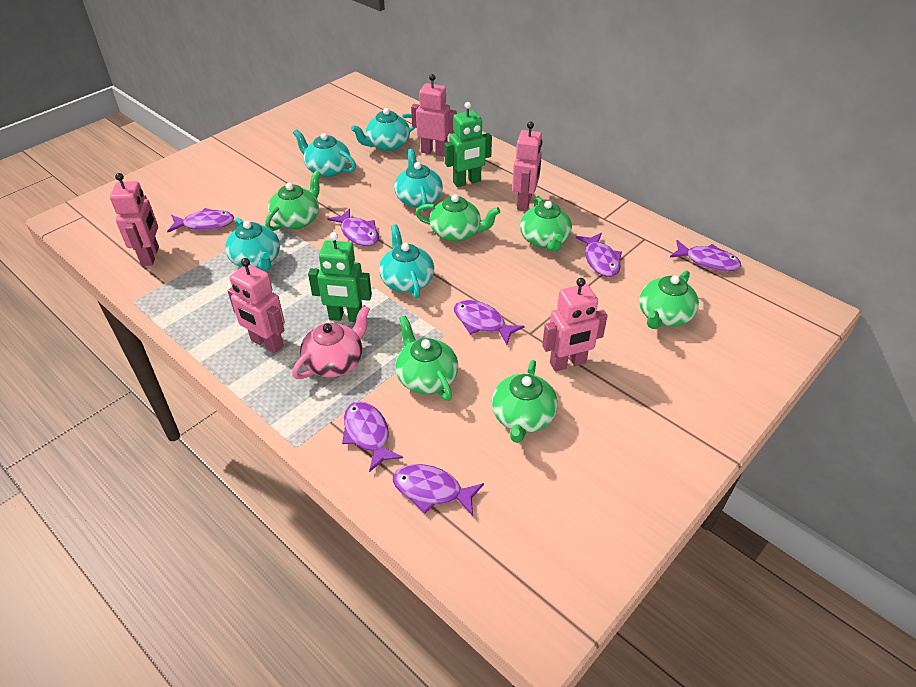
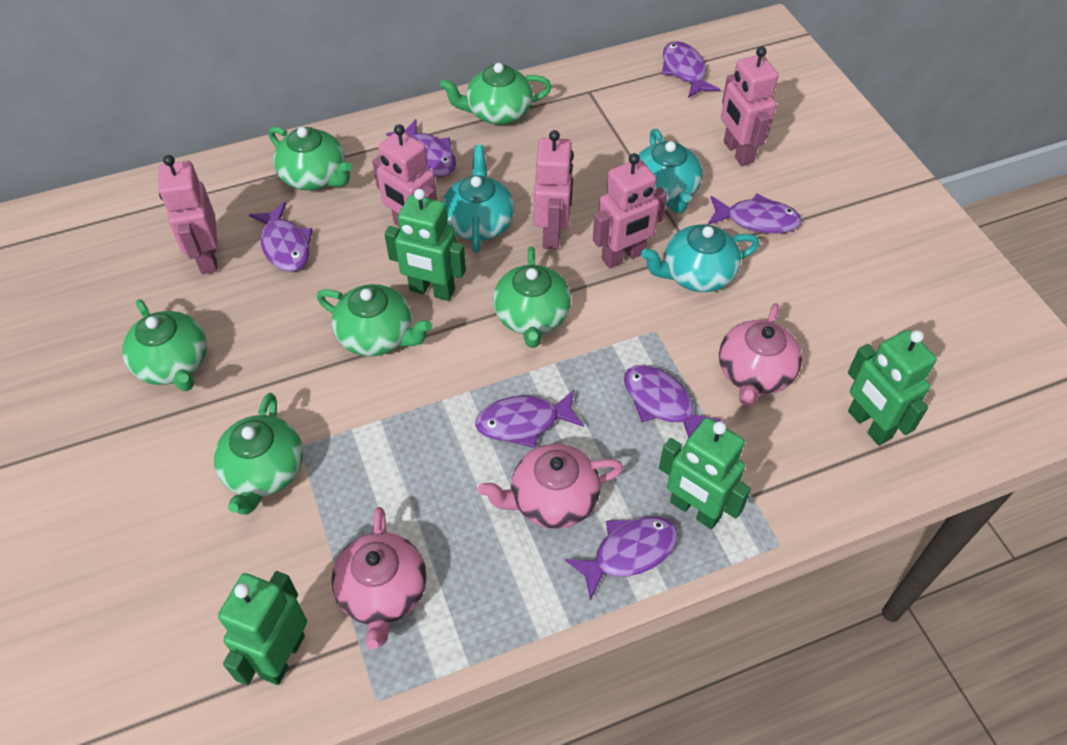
green robot: 2 -> 4
pink teapot: 1 -> 3
turquoise teapot: 5 -> 3

